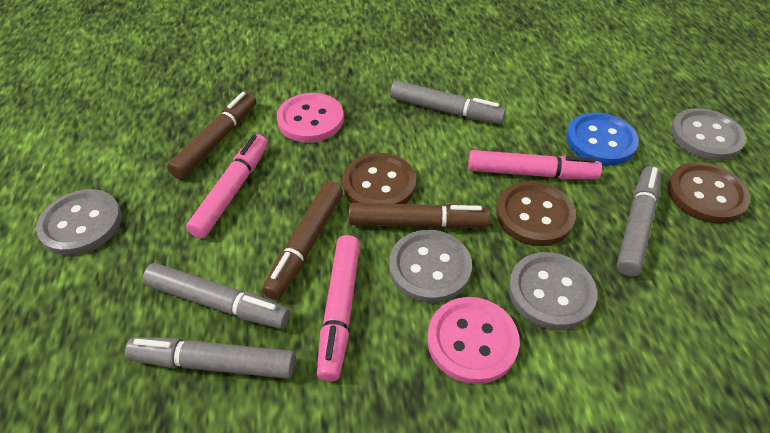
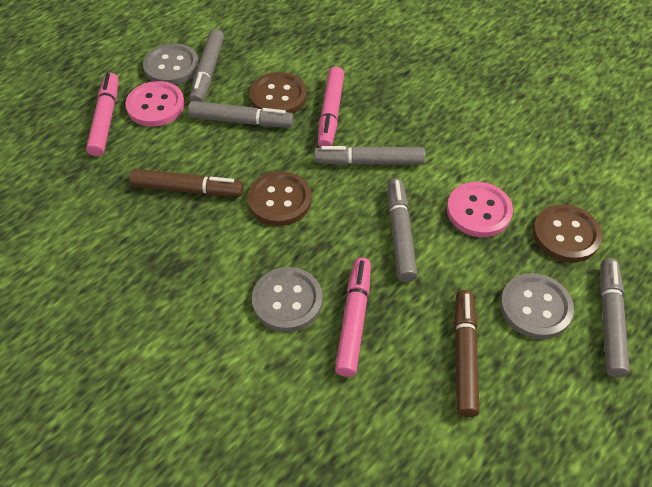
blue button: 1 -> 0
brown marker: 3 -> 2
grey button: 4 -> 3
grey marker: 4 -> 5

